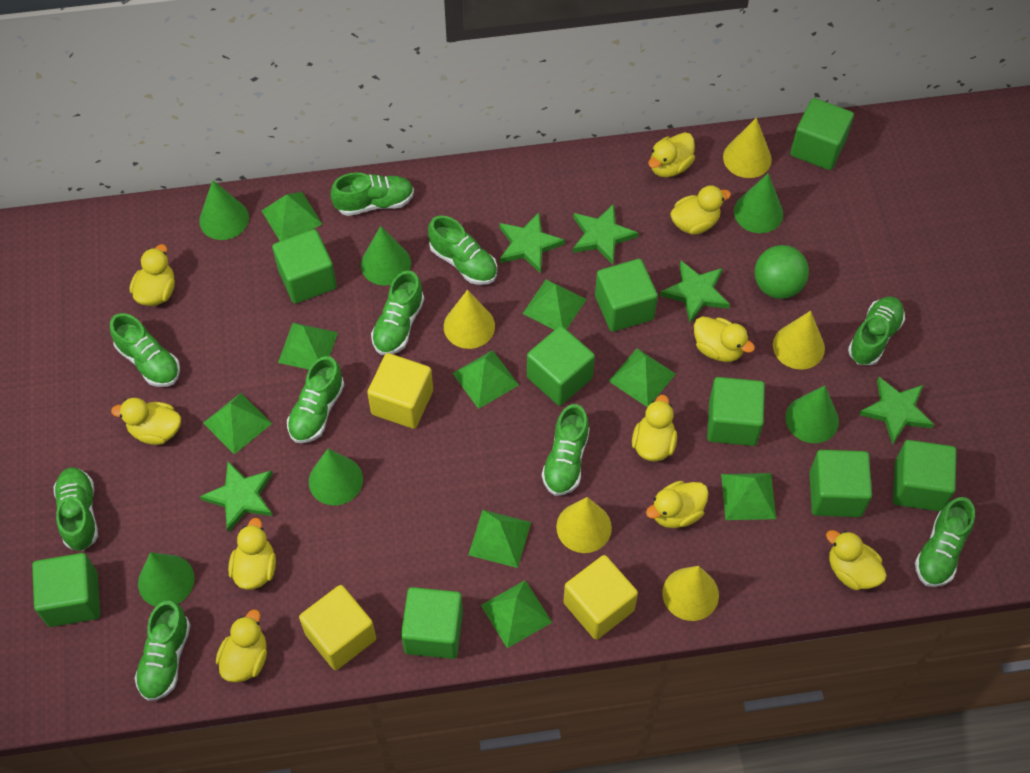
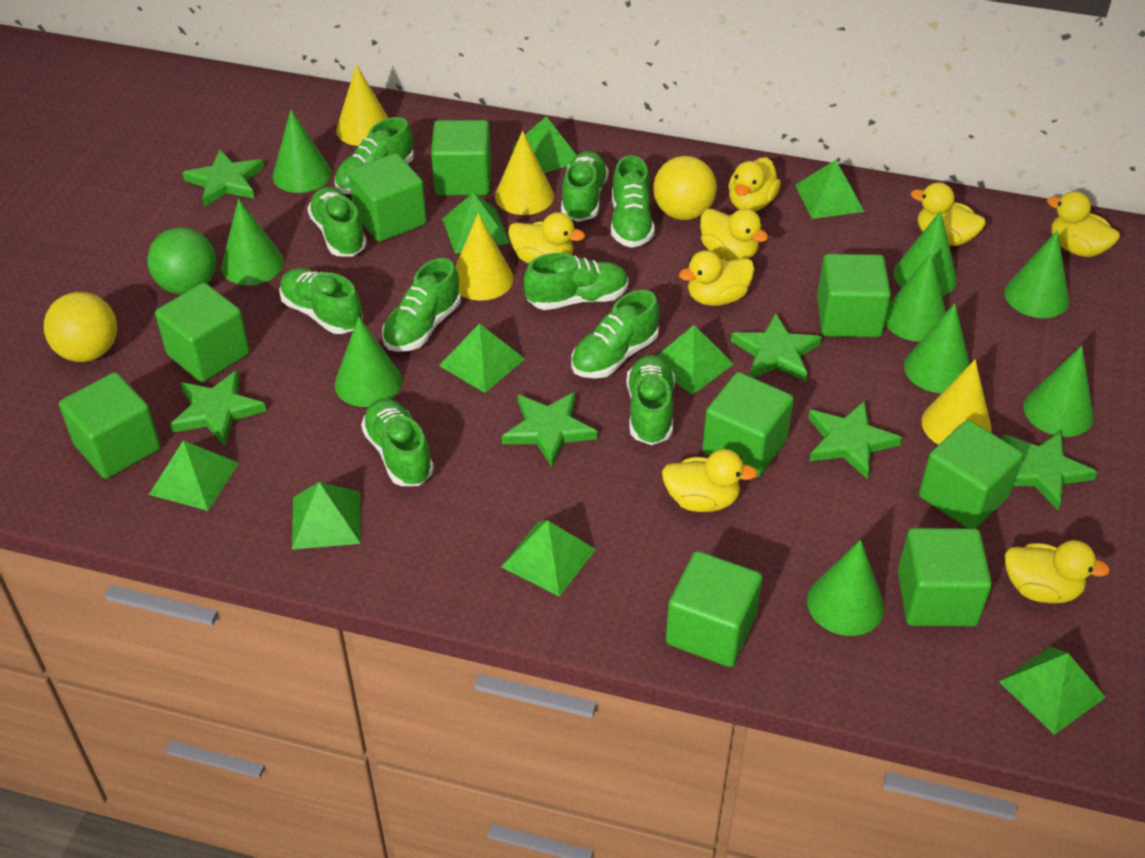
green cone: 6 -> 9
green star: 5 -> 6
yellow ball: 0 -> 2
yellow cone: 5 -> 4
yellow cube: 3 -> 0
yellow duck: 10 -> 8

